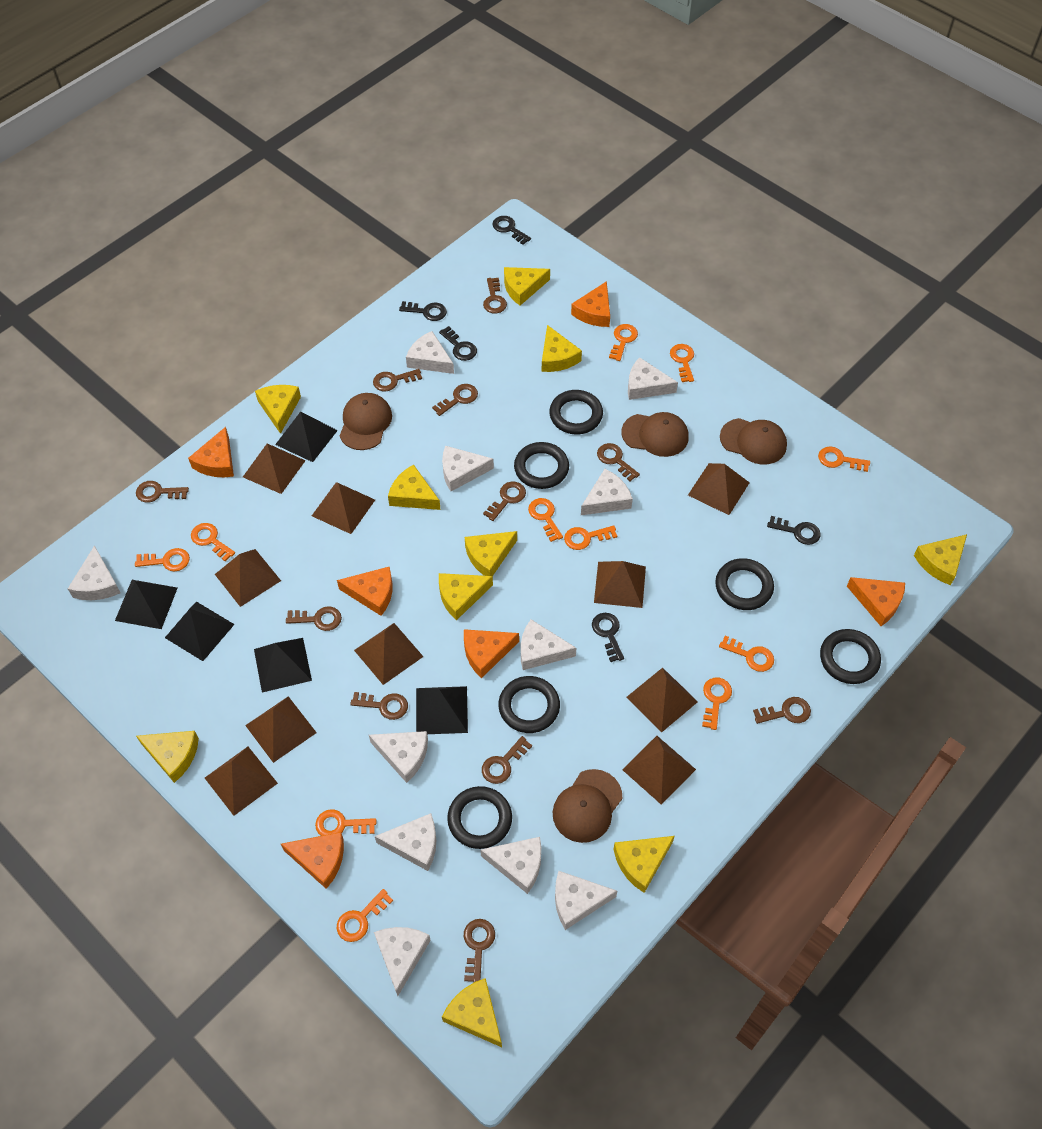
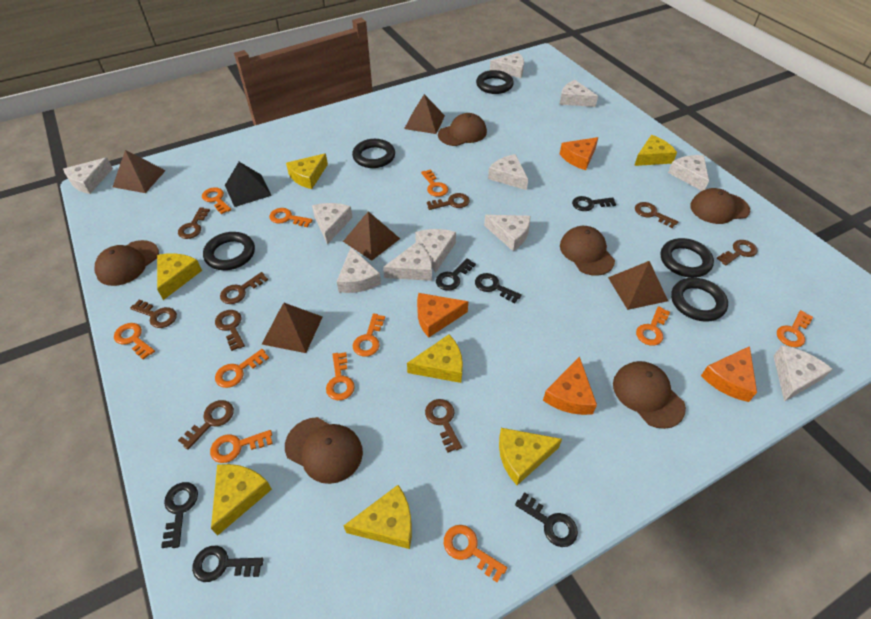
black key: 5 -> 6
black pyramid: 5 -> 1
black ring: 6 -> 5
brown cap: 4 -> 6
brown key: 11 -> 9
brown pyramid: 10 -> 5
orange cheese: 6 -> 4
yellow cheese: 10 -> 7

